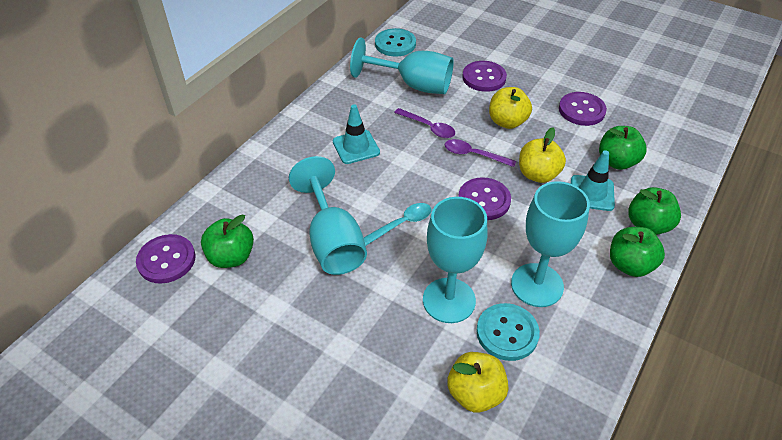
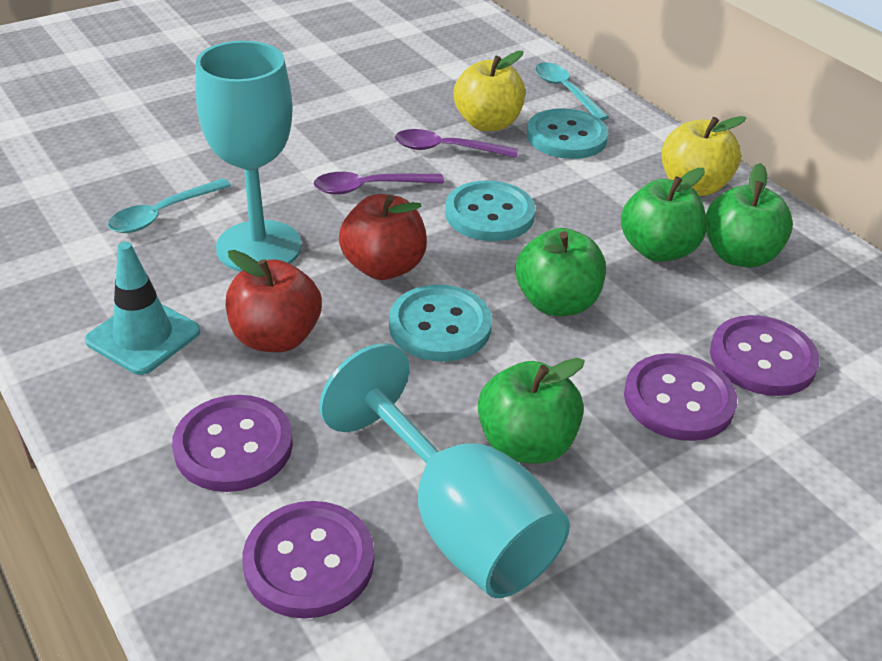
red apple: 0 -> 2
turquoise button: 2 -> 3
turquoise goblet: 4 -> 2
turquoise spoon: 1 -> 2
turquoise traffic cone: 2 -> 1
yellow apple: 3 -> 2

